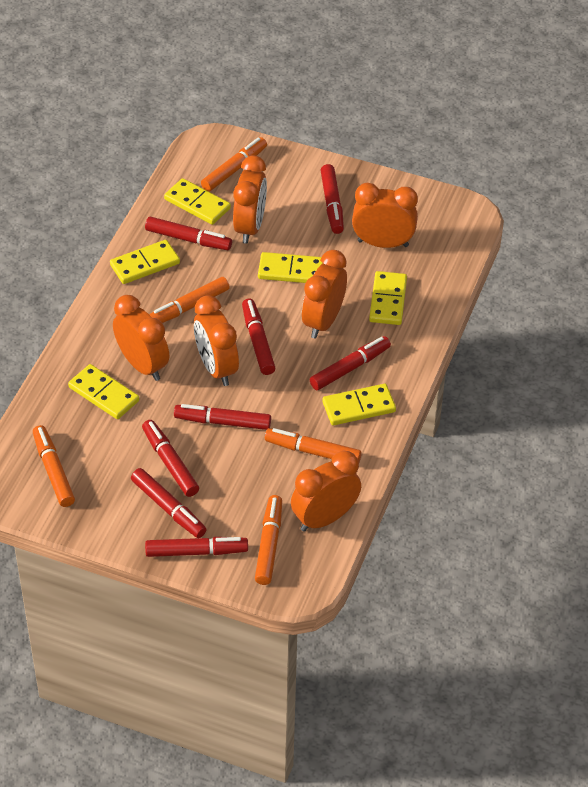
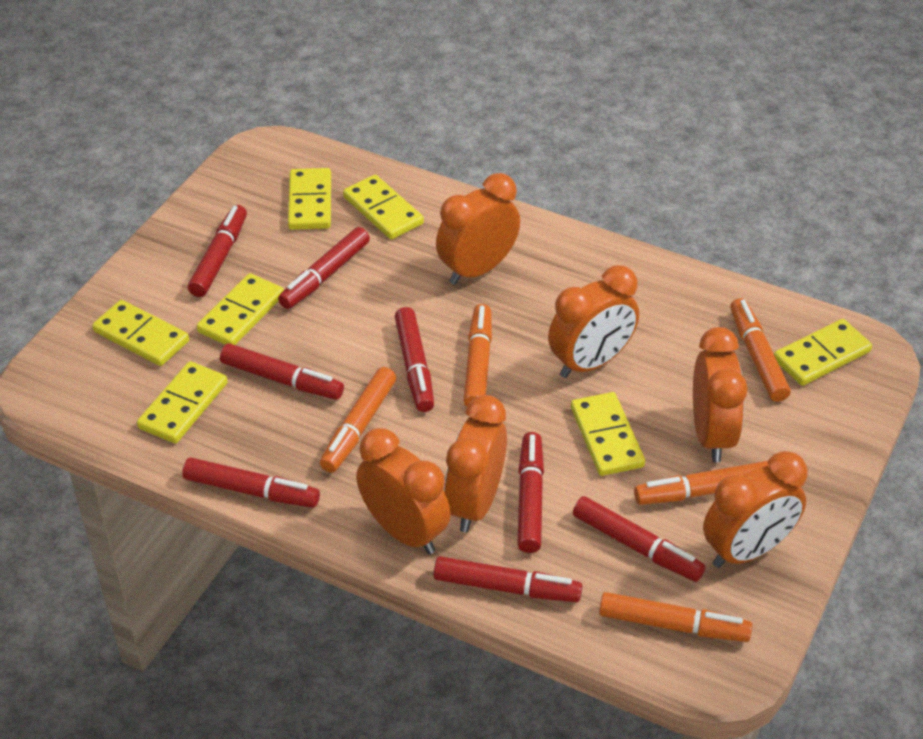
yellow domino: 6 -> 7

